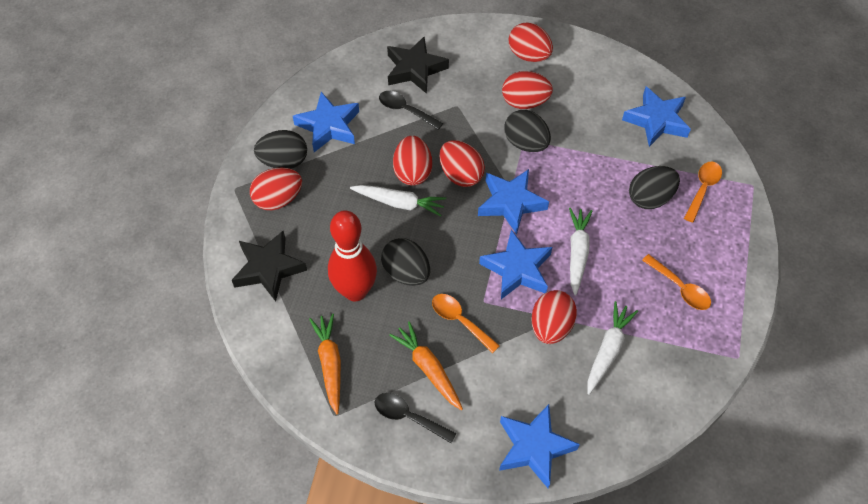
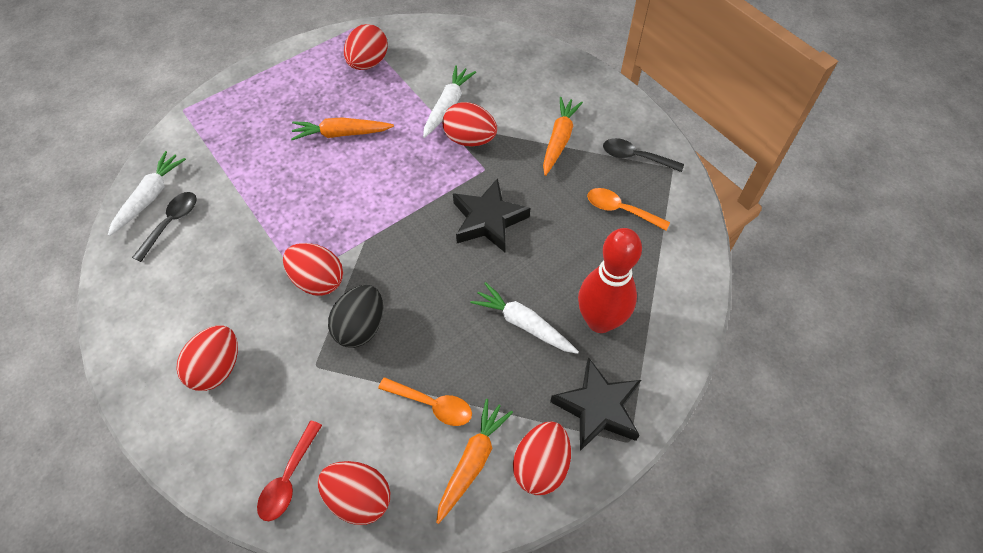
black egg: 4 -> 1
blue star: 5 -> 0
orange carrot: 2 -> 3
orange spoon: 3 -> 2
red spoon: 0 -> 1

